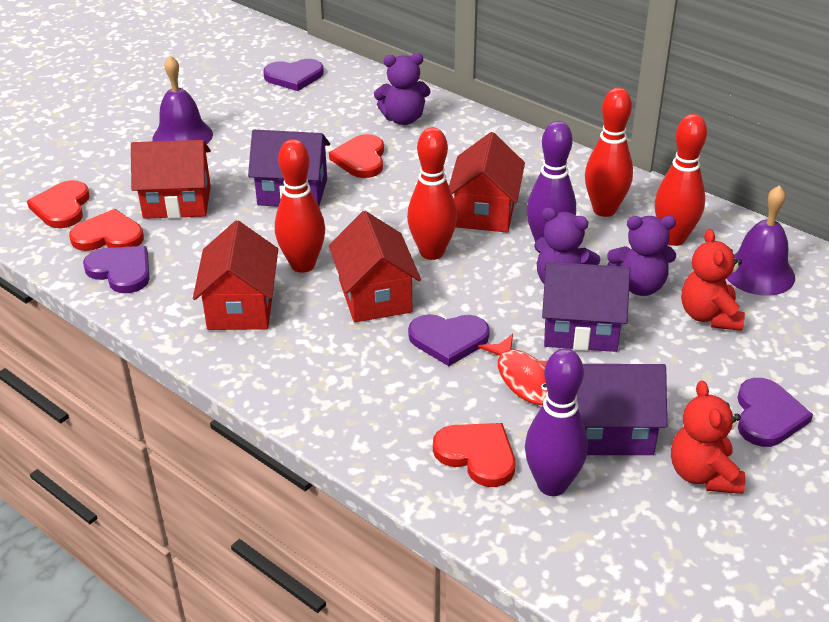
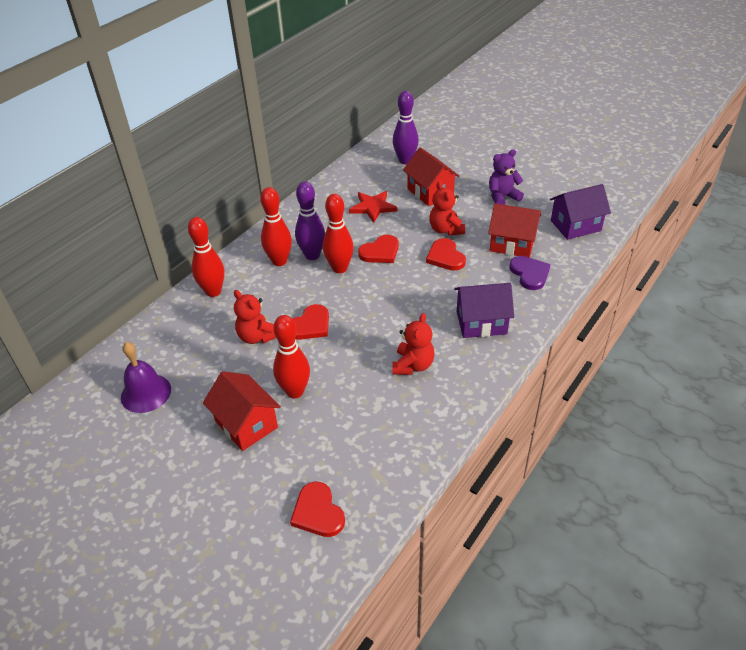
purple bell: 2 -> 1
purple heart: 4 -> 1
purple house: 3 -> 2
purple teddy bear: 3 -> 1
red fish: 1 -> 0
red house: 4 -> 3
red star: 0 -> 1
red teddy bear: 2 -> 3

